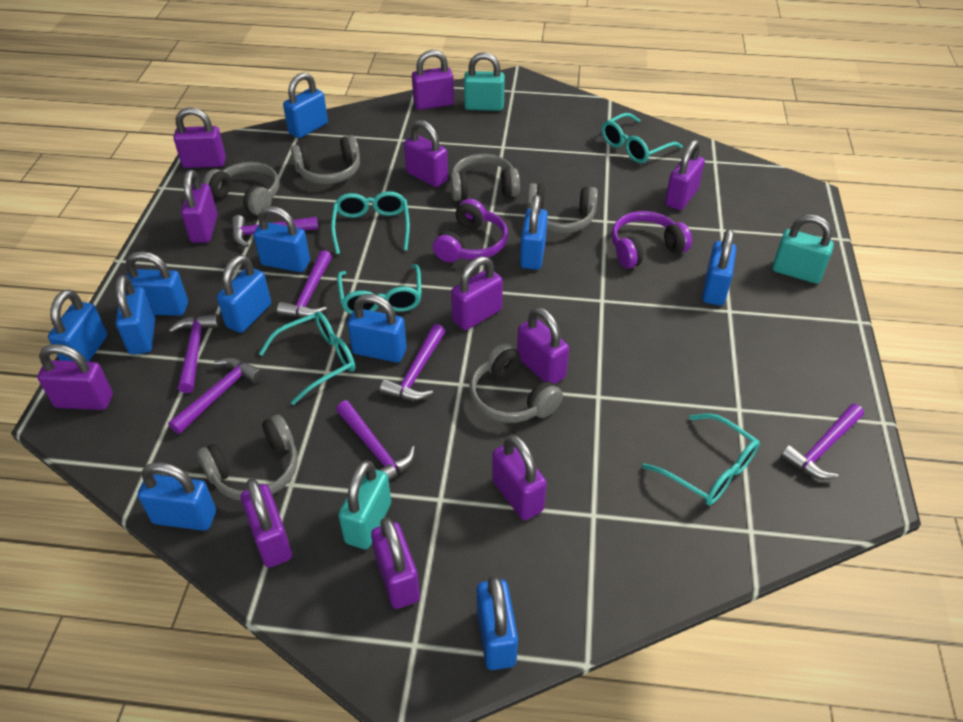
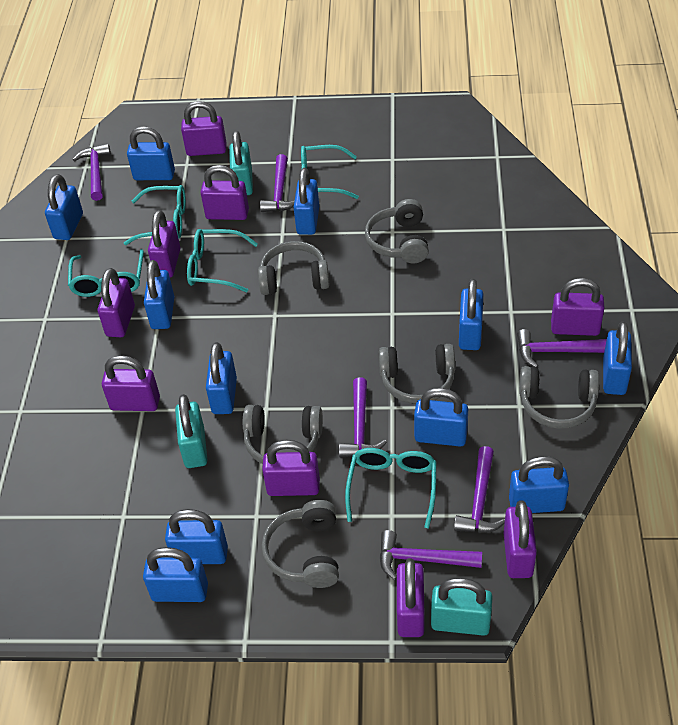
purple hammer: 7 -> 6
purple headphones: 2 -> 0
purple padlock: 11 -> 9

